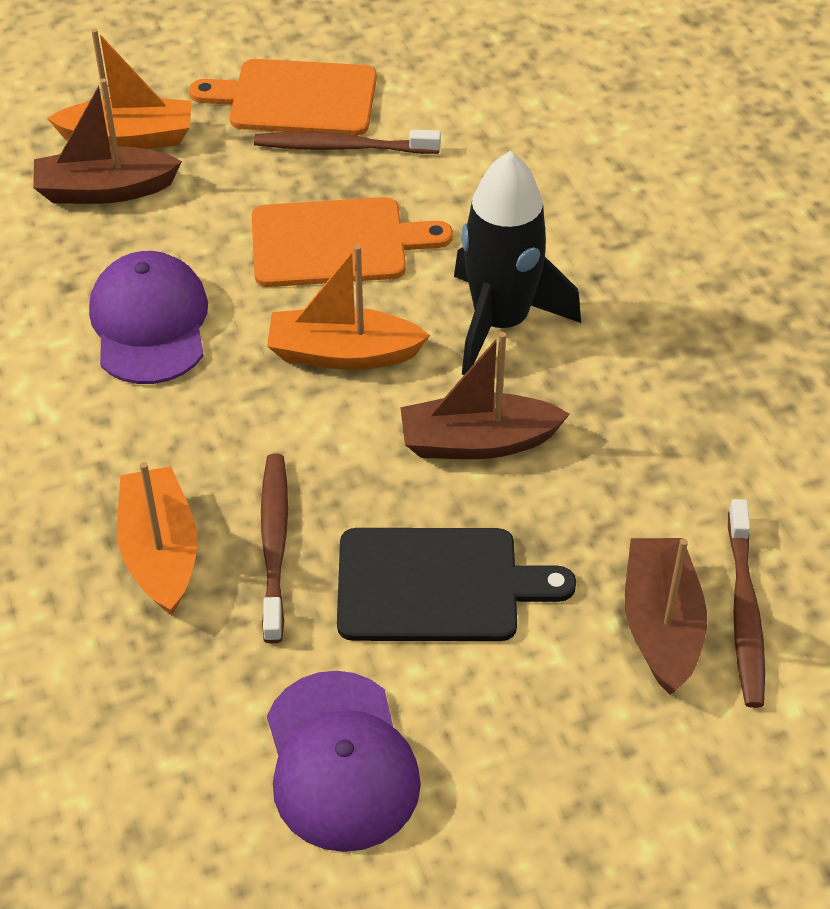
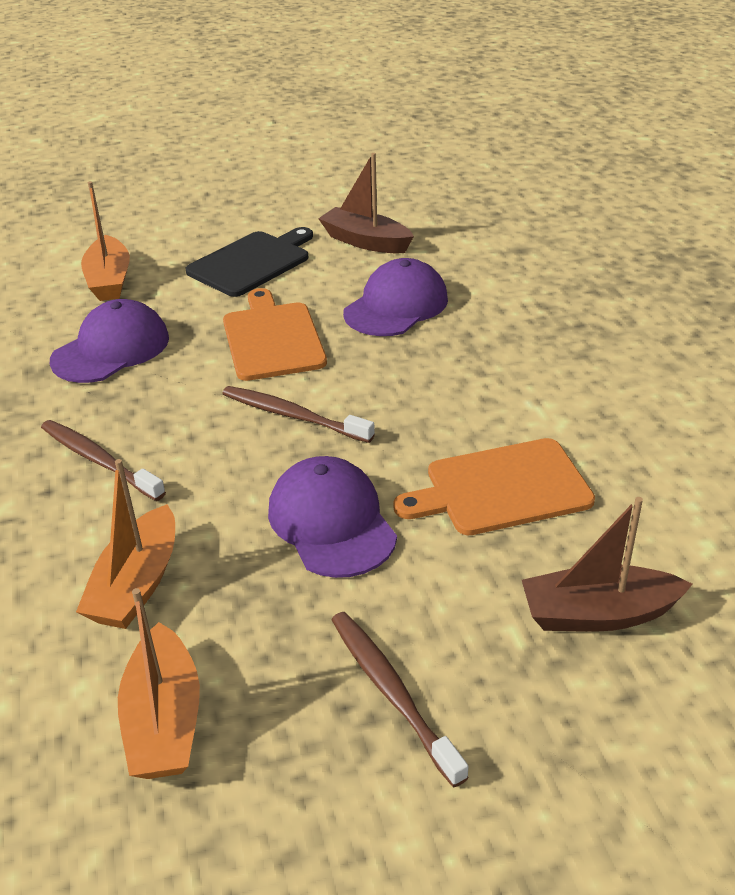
black rocket: 1 -> 0
brown boat: 3 -> 2
purple cap: 2 -> 3

